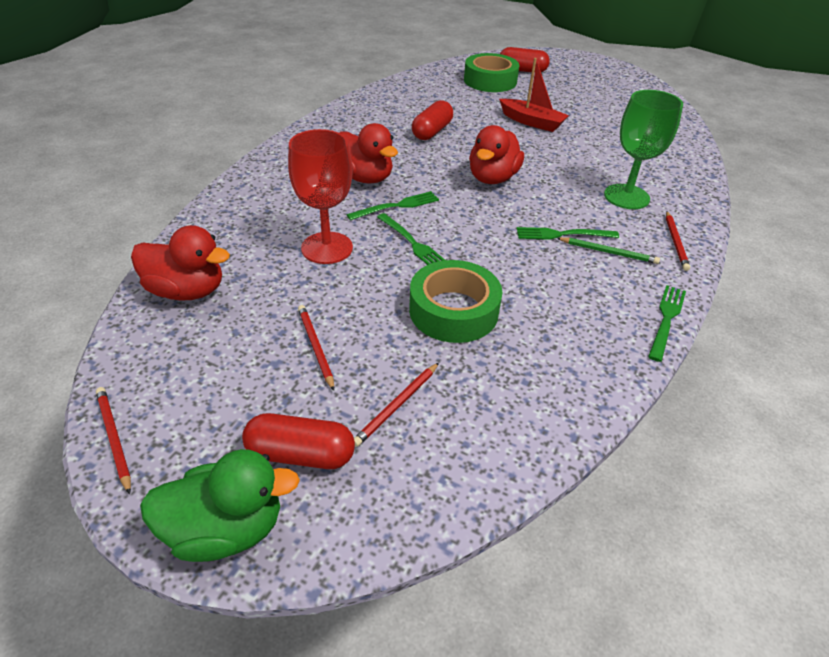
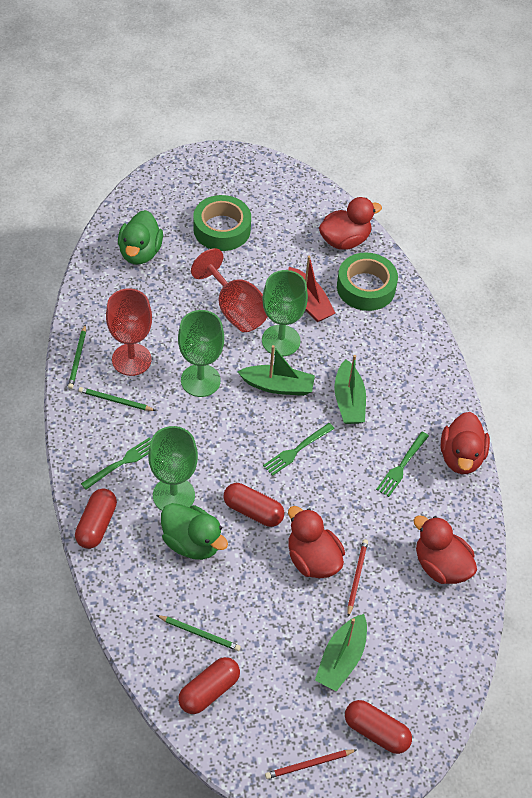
green boat: 0 -> 3
green duck: 1 -> 2
green fork: 4 -> 3
green goblet: 1 -> 3
green pencil: 1 -> 3
red capsule: 3 -> 4
red duck: 3 -> 4
red goblet: 1 -> 2
red pencil: 4 -> 2

